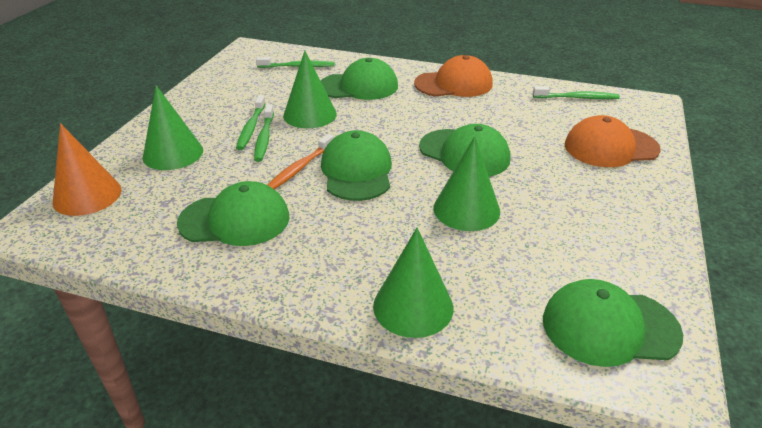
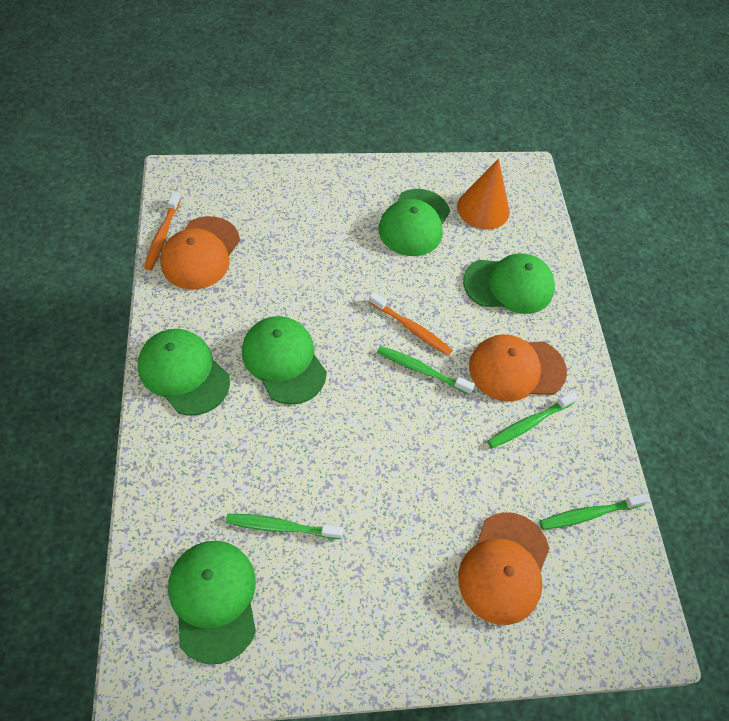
green cone: 4 -> 0
orange cap: 2 -> 3
orange toothbrush: 1 -> 2

